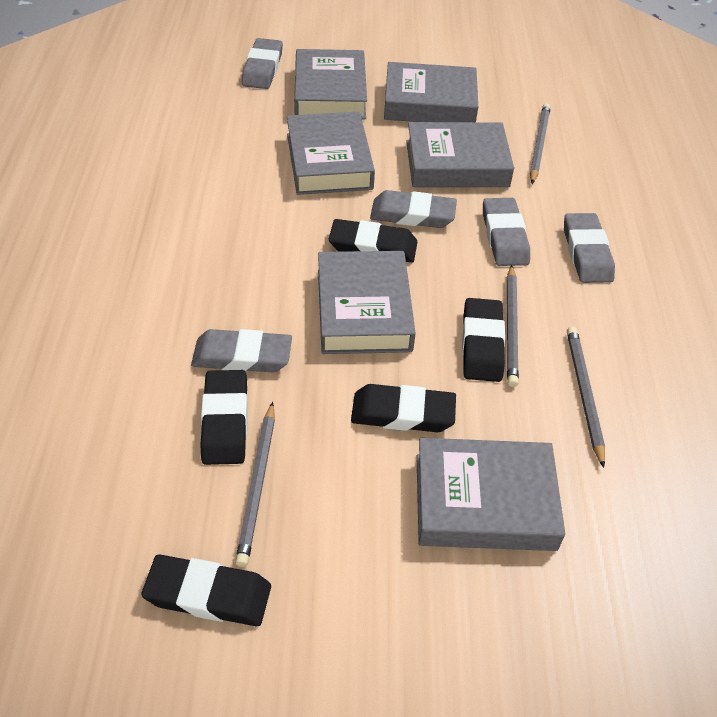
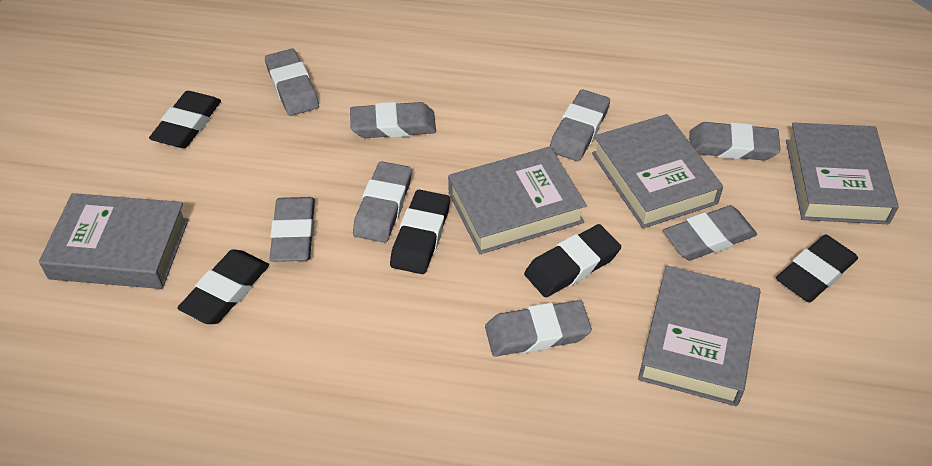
grey book: 6 -> 5
grey eraser: 5 -> 8
grey pencil: 4 -> 0

